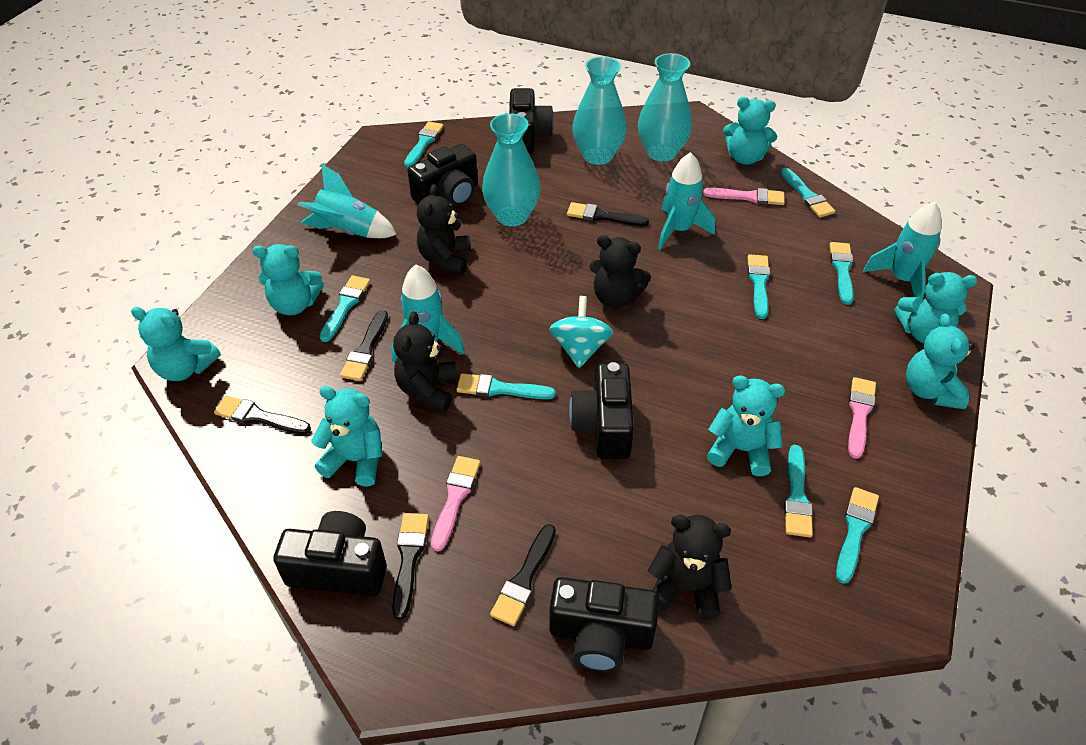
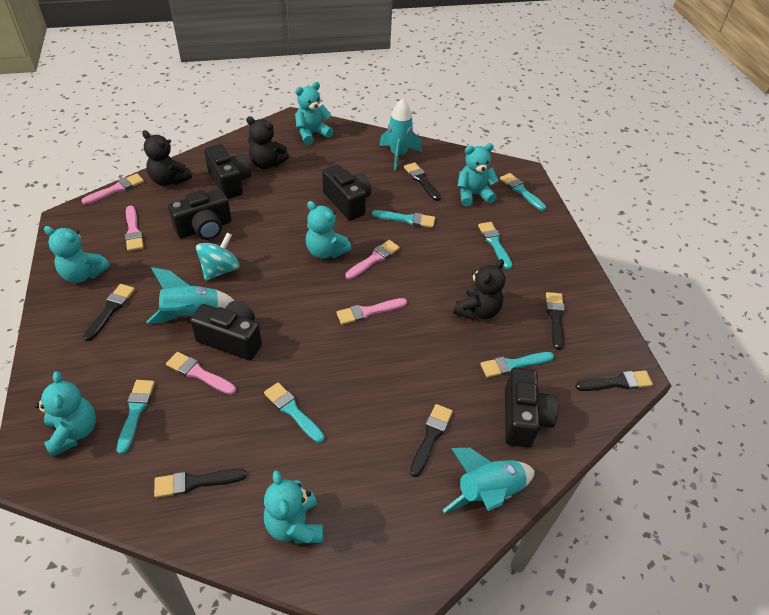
black brush: 5 -> 6
black teddy bear: 4 -> 3
pink brush: 3 -> 5
turquoise brush: 8 -> 6
turquoise rocket: 4 -> 3
turquoise teddy bear: 7 -> 6
turquoise vase: 3 -> 0

